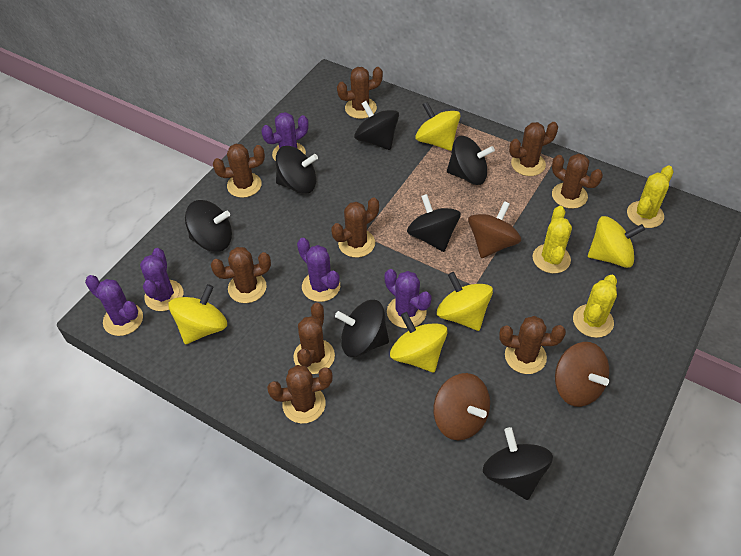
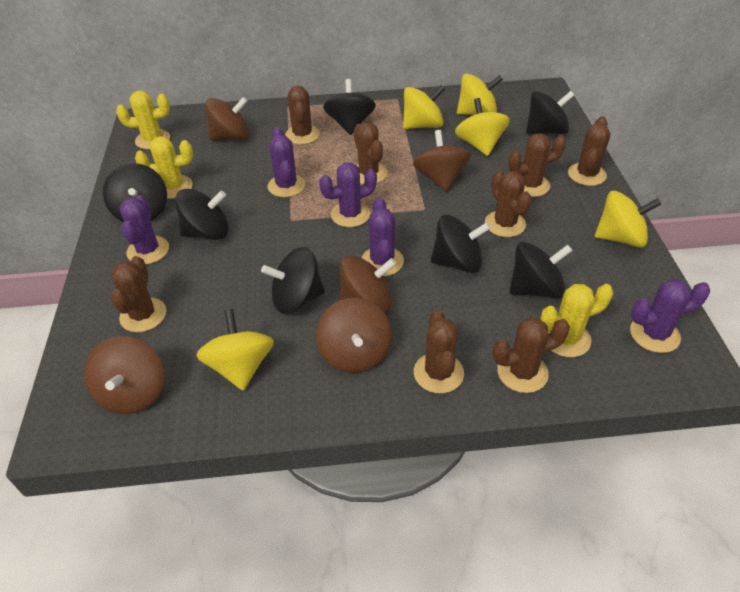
brown cactus: 9 -> 8
brown spinning top: 3 -> 5

